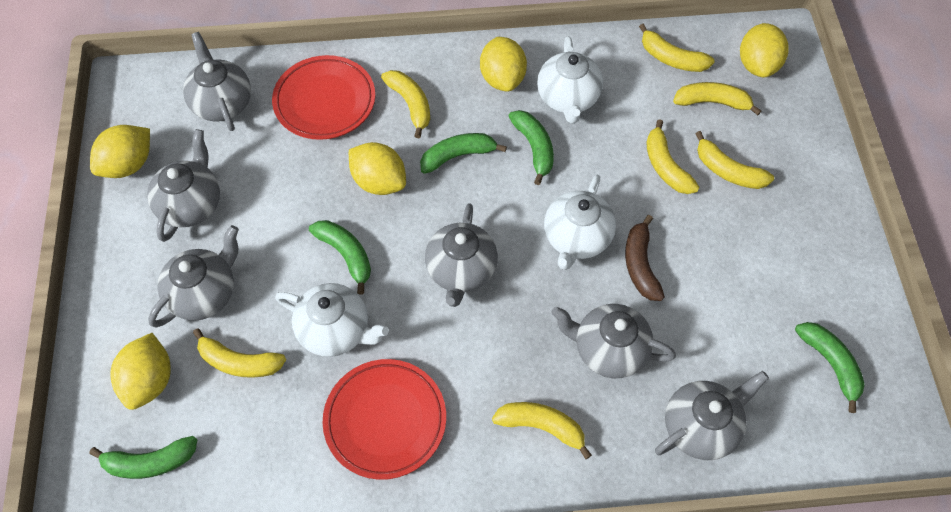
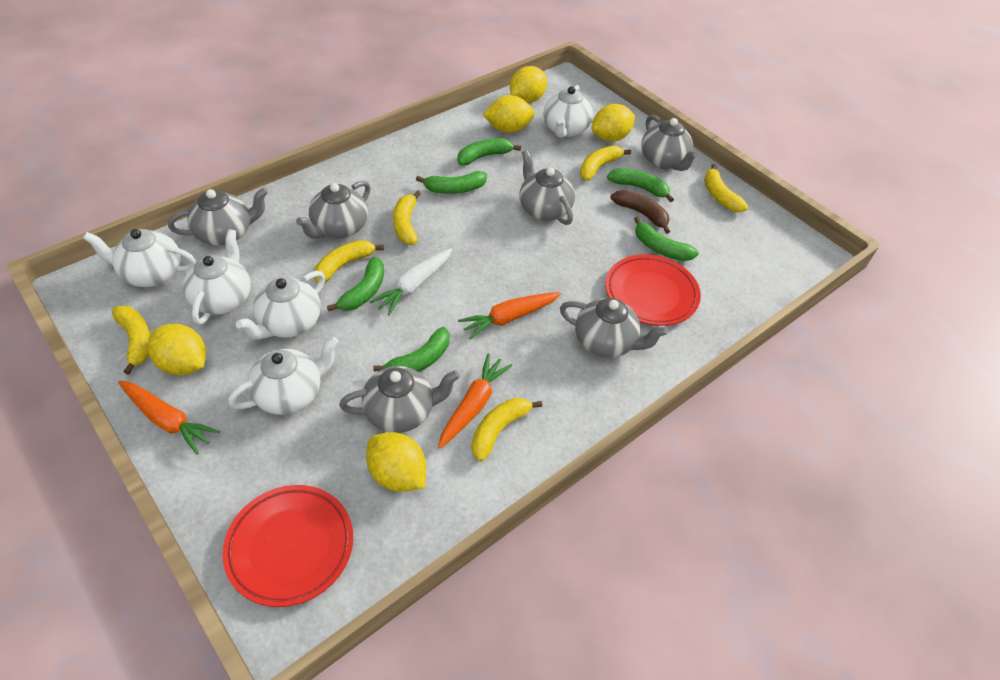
green banana: 5 -> 6
orange carrot: 0 -> 3
white carrot: 0 -> 1
white teapot: 3 -> 5
yellow banana: 7 -> 6

